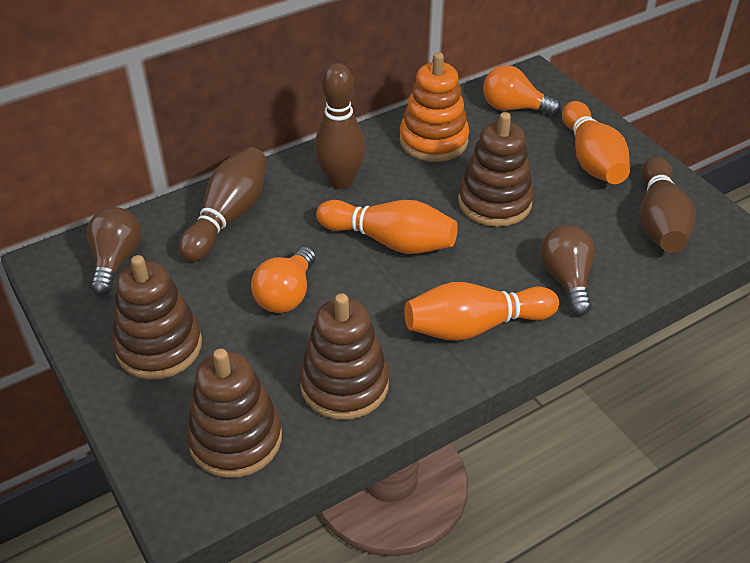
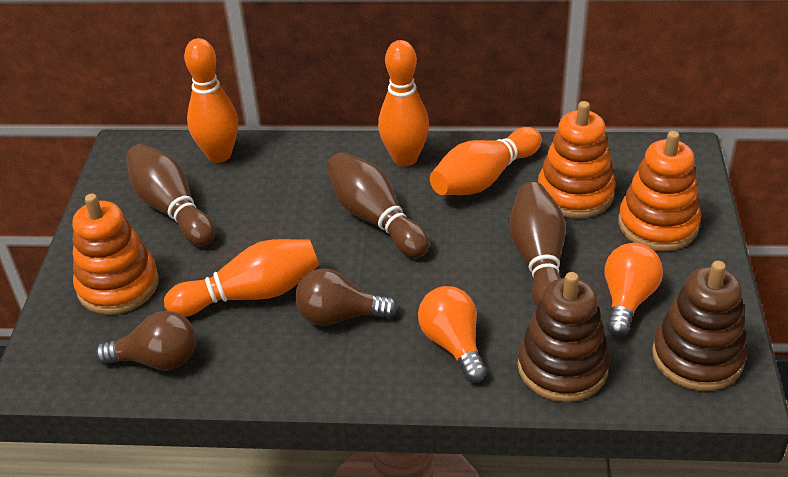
brown stacking toy: 4 -> 2
orange bowling pin: 3 -> 4
orange stacking toy: 1 -> 3

